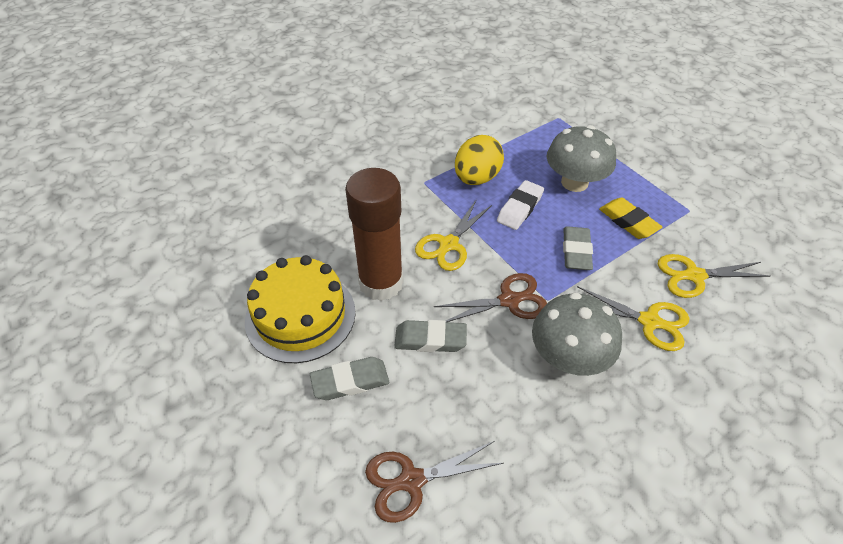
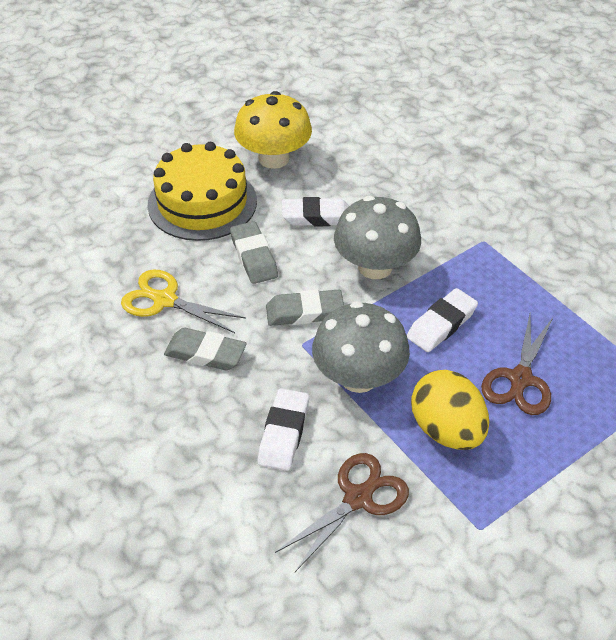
brown glue stick: 1 -> 0
white eraser: 1 -> 3
yellow eraser: 1 -> 0
yellow mushroom: 0 -> 1
yellow scissors: 3 -> 1

